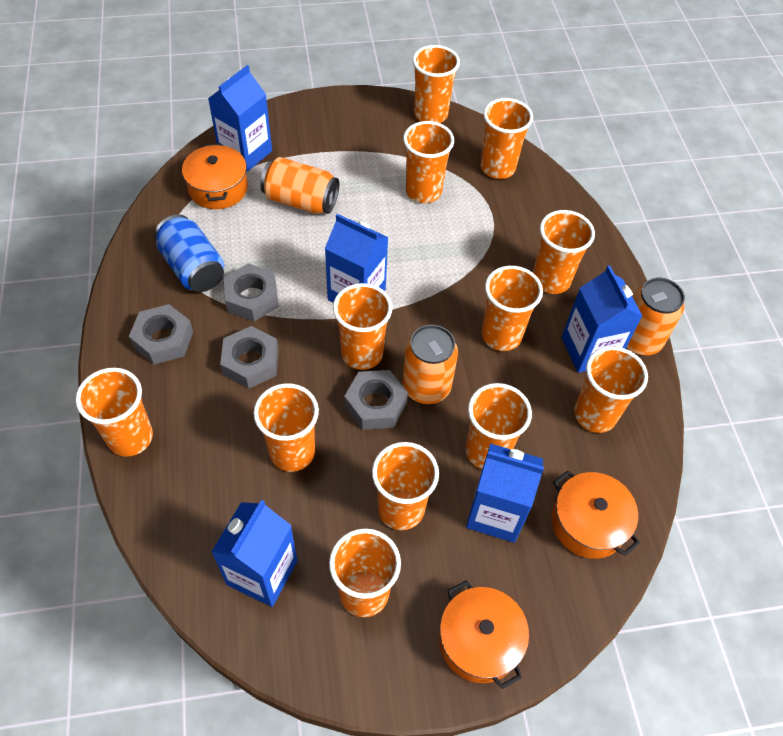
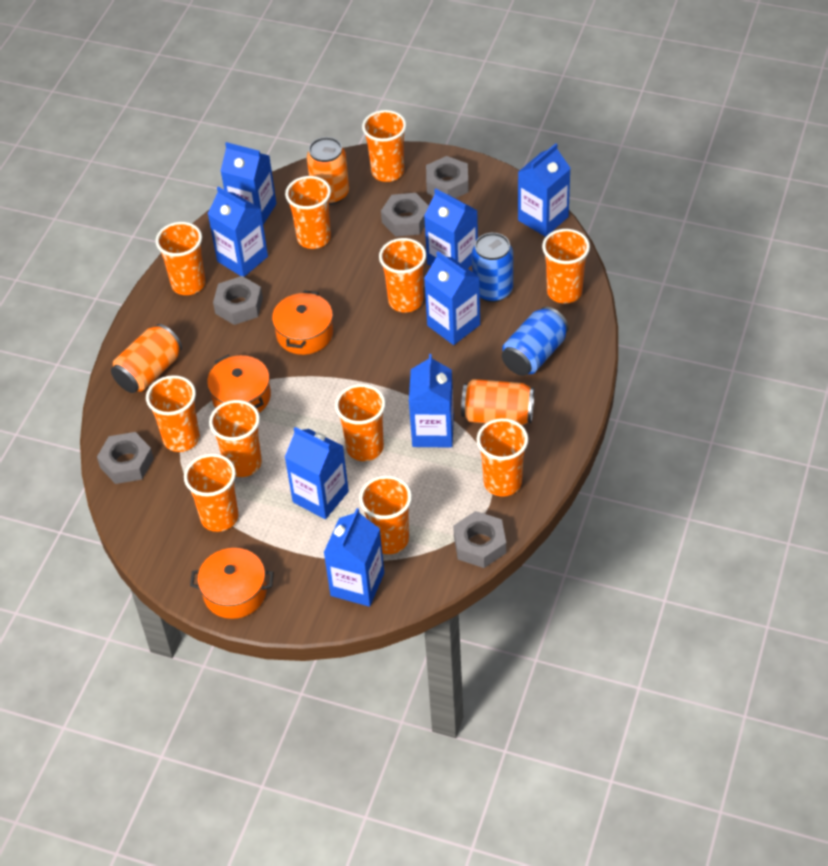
blue can: 1 -> 2
blue carton: 5 -> 8
grey nut: 4 -> 5
orange cup: 12 -> 11

